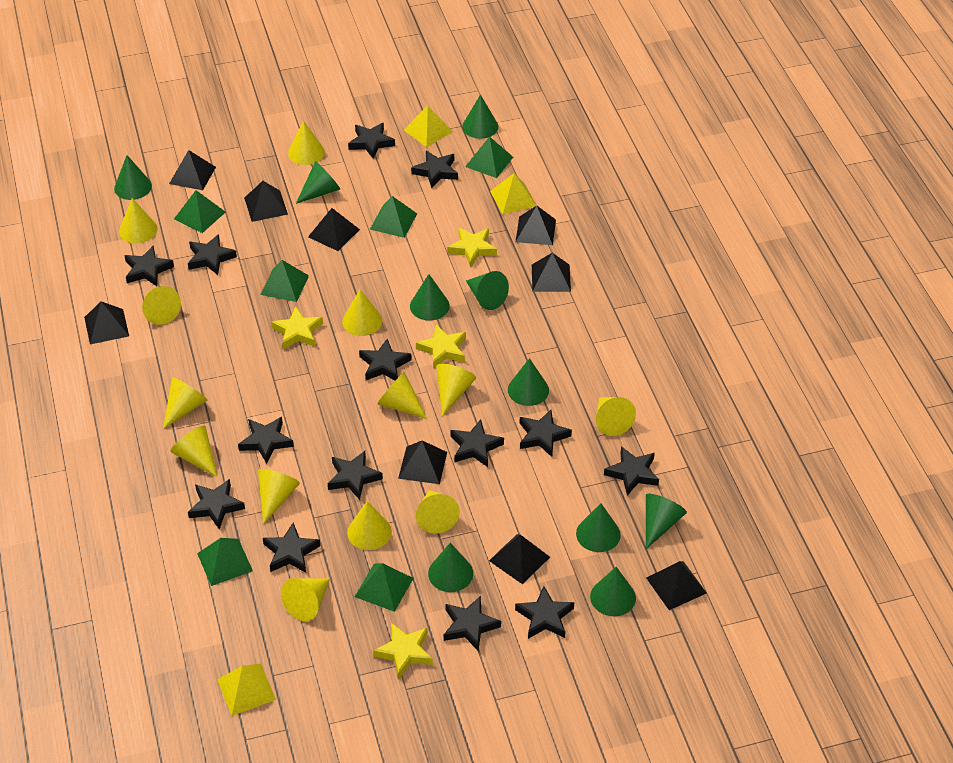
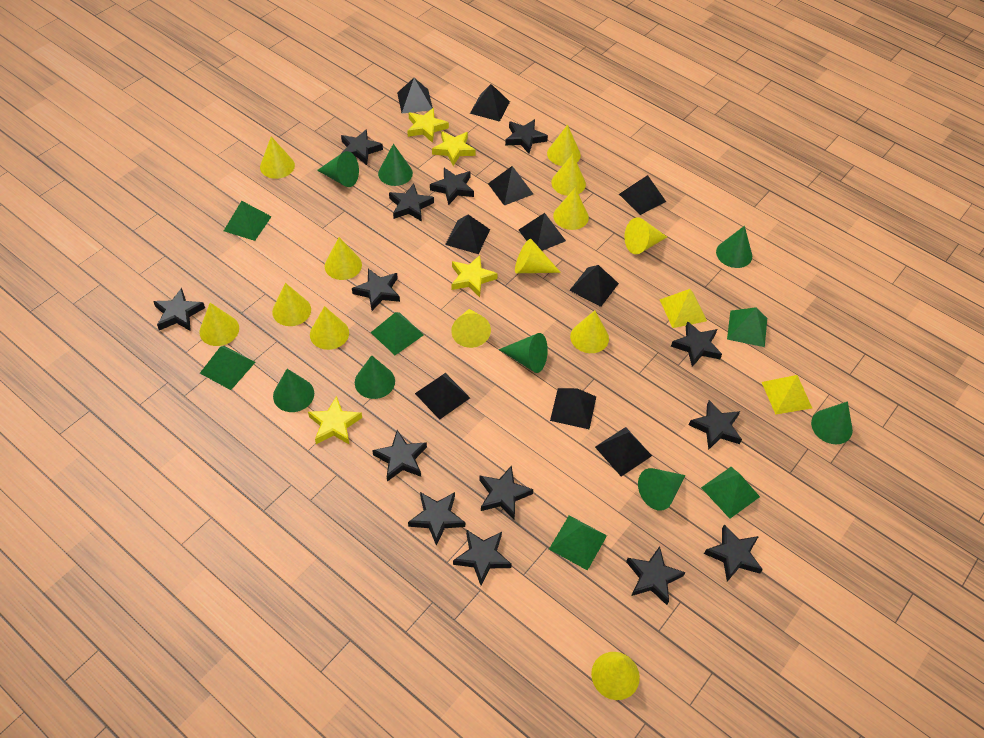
black pyramid: 9 -> 10
green cone: 10 -> 8
yellow pyramid: 3 -> 2

